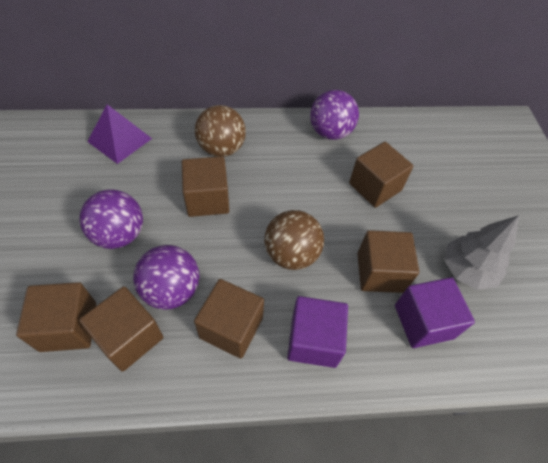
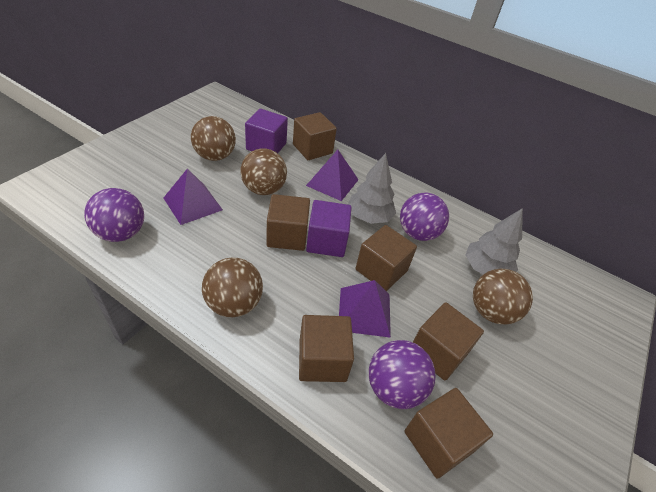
brown ball: 2 -> 4
grey tree: 1 -> 2
purple pyramid: 1 -> 3

